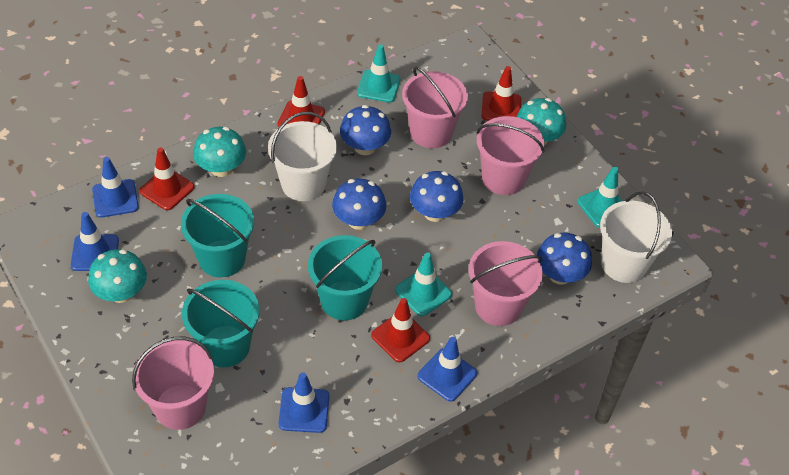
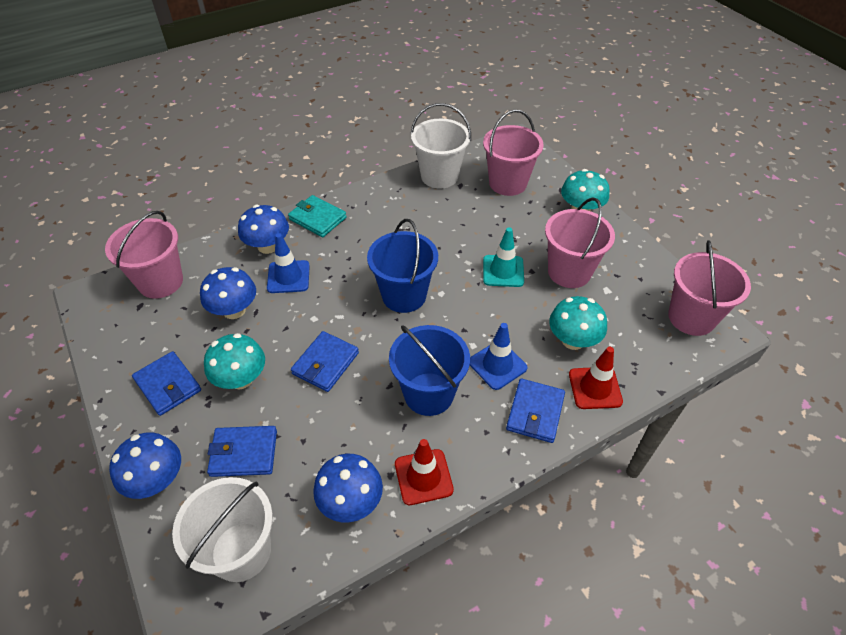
blue bucket: 0 -> 2
blue traffic cone: 4 -> 2
blue wallet: 0 -> 4
red traffic cone: 4 -> 2
turquoise bucket: 3 -> 0
turquoise traffic cone: 3 -> 1
turquoise wallet: 0 -> 1

